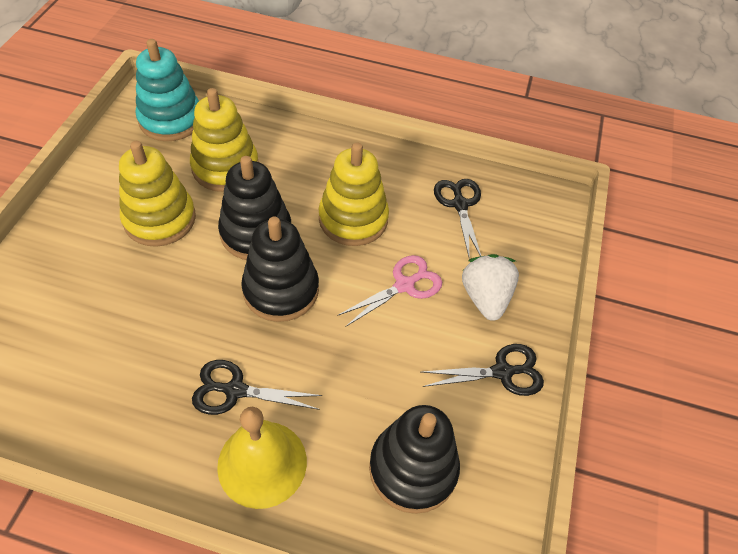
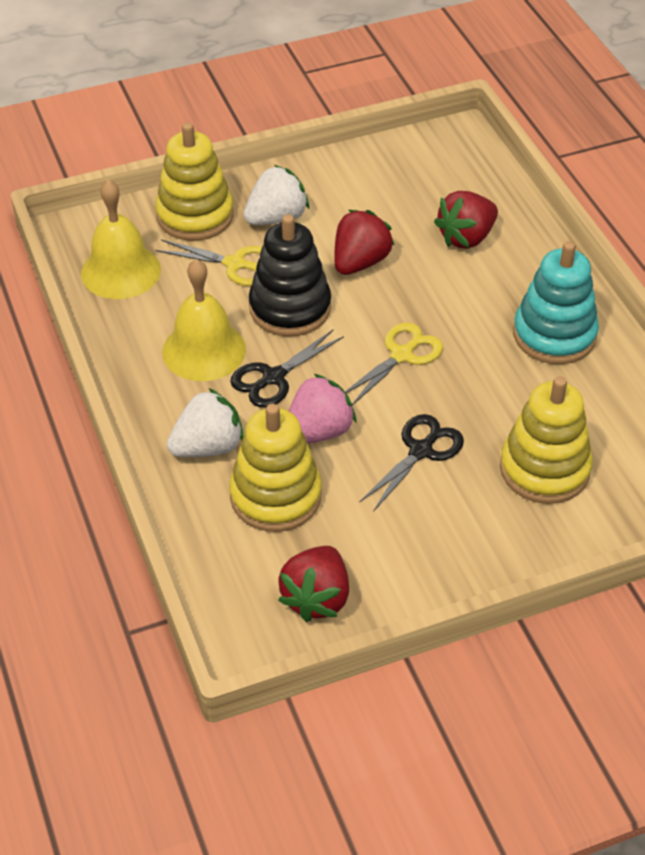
black scissors: 3 -> 2
black stacking toy: 3 -> 1
pink scissors: 1 -> 0
pink strawberry: 0 -> 1
red strawberry: 0 -> 3
white strawberry: 1 -> 2
yellow bell: 1 -> 2
yellow scissors: 0 -> 2

